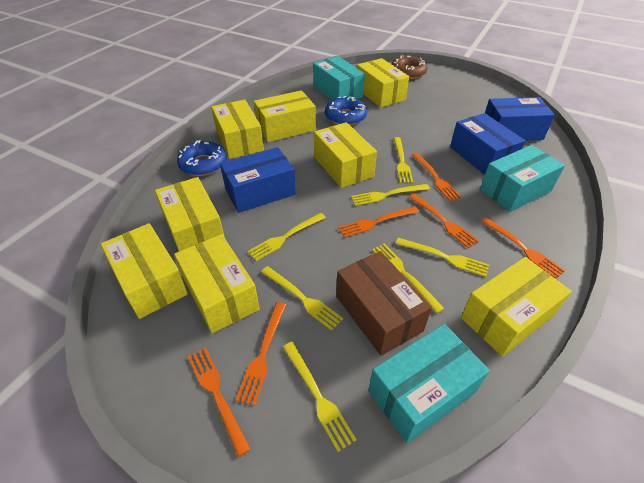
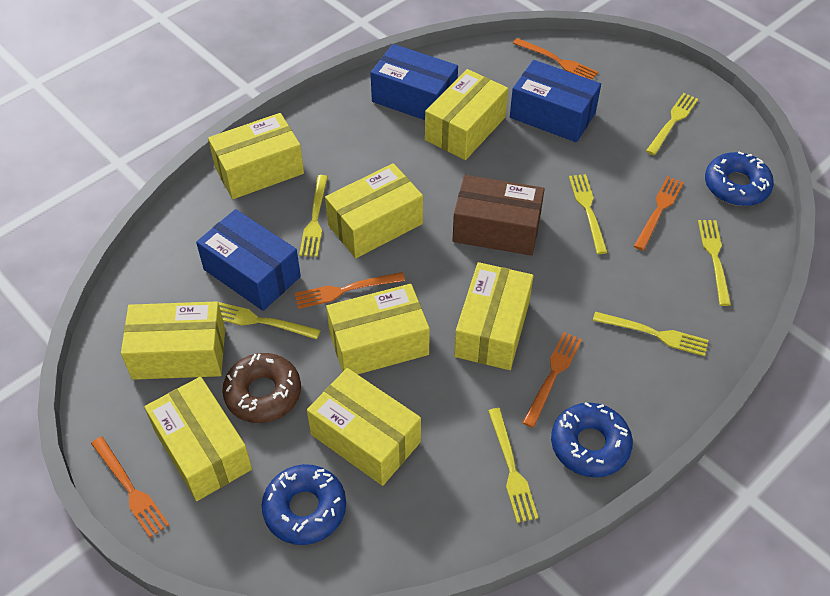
blue donut: 2 -> 3
orange fork: 6 -> 5
turquoise box: 3 -> 0

